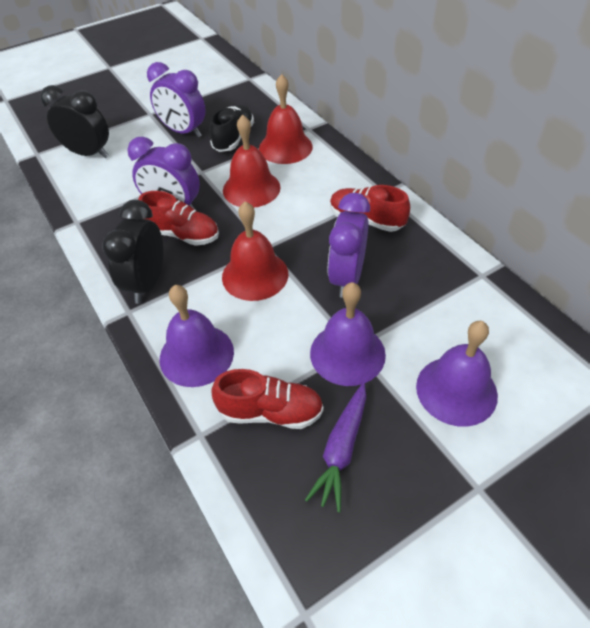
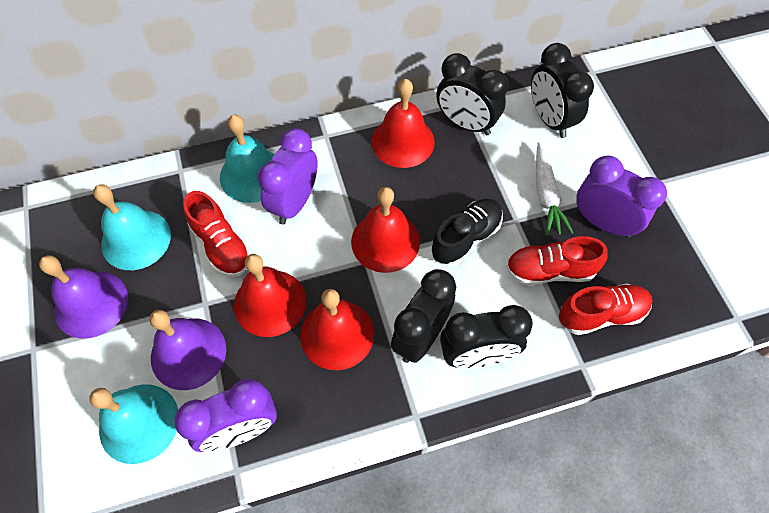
black clock: 2 -> 4
purple bell: 3 -> 2
purple carrot: 1 -> 0
red bell: 3 -> 4
turquoise bell: 0 -> 3
white carrot: 0 -> 1

